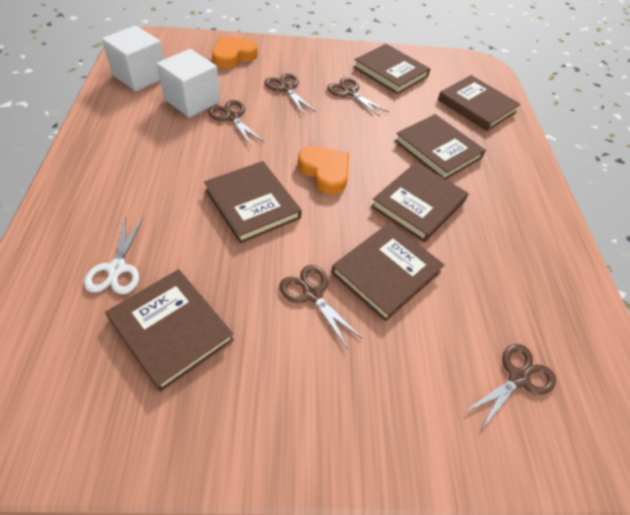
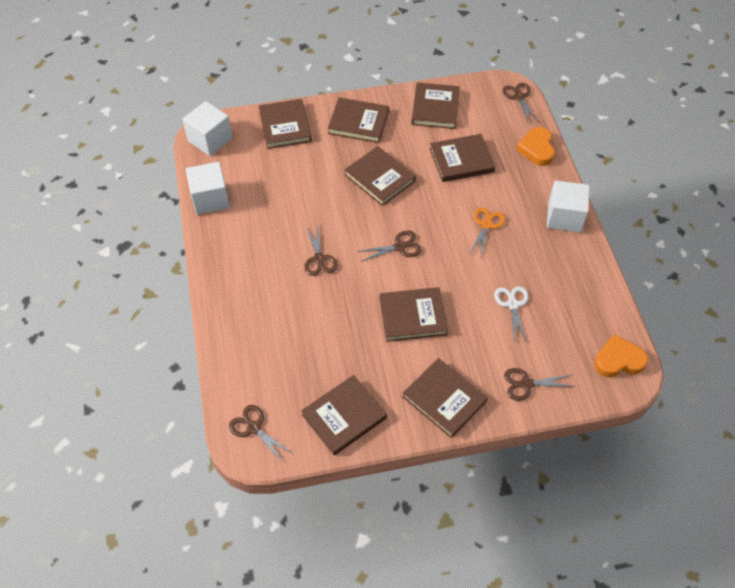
brown book: 7 -> 8
orange scissors: 0 -> 1
white cube: 2 -> 3

